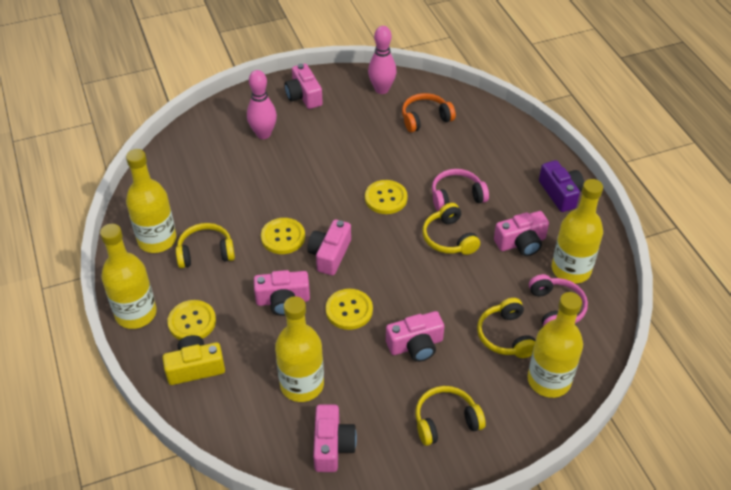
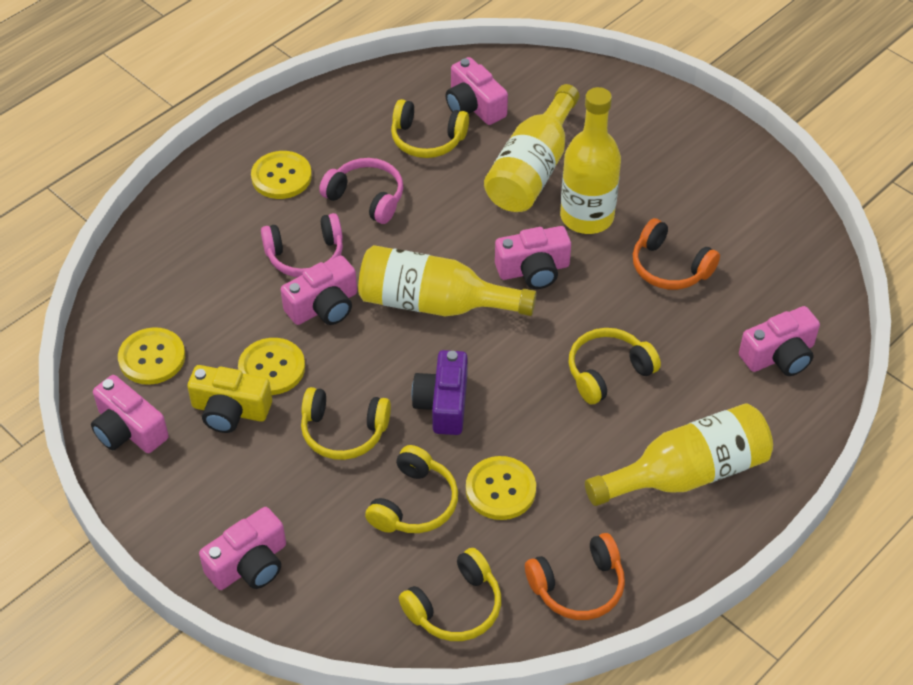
orange headphones: 1 -> 2
pink bowling pin: 2 -> 0
yellow bottle: 5 -> 4
yellow headphones: 4 -> 5

